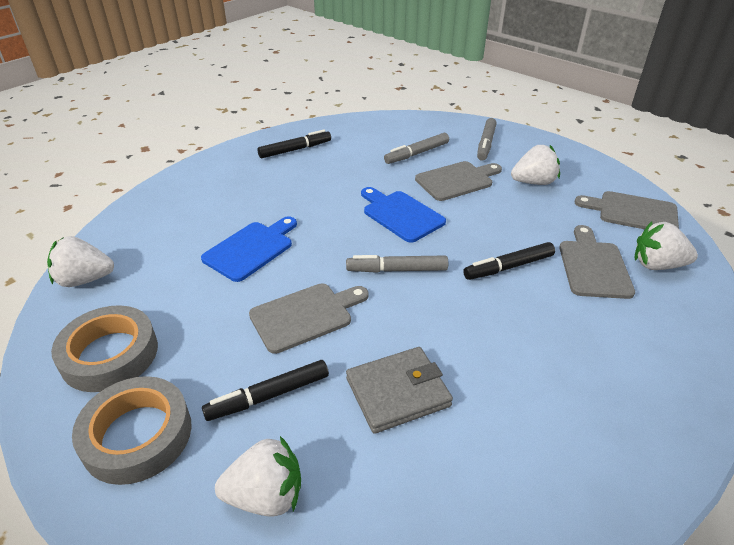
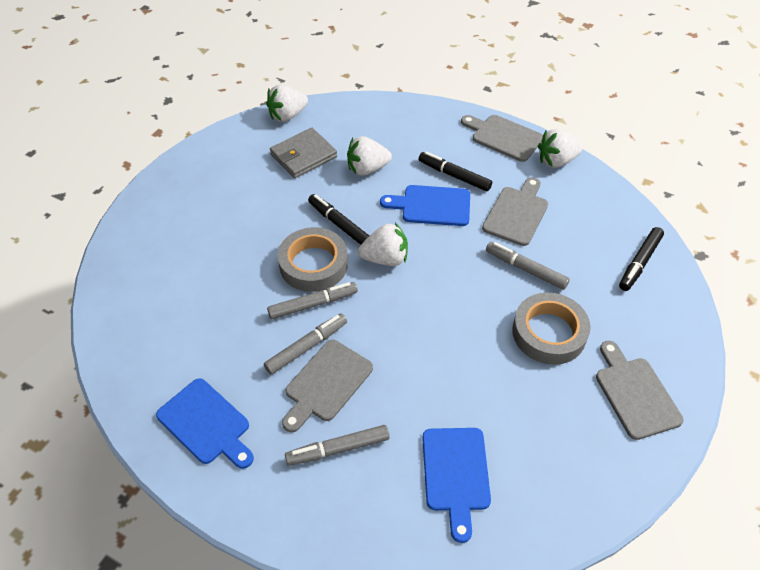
blue cutting board: 2 -> 3
grey marker: 3 -> 4

